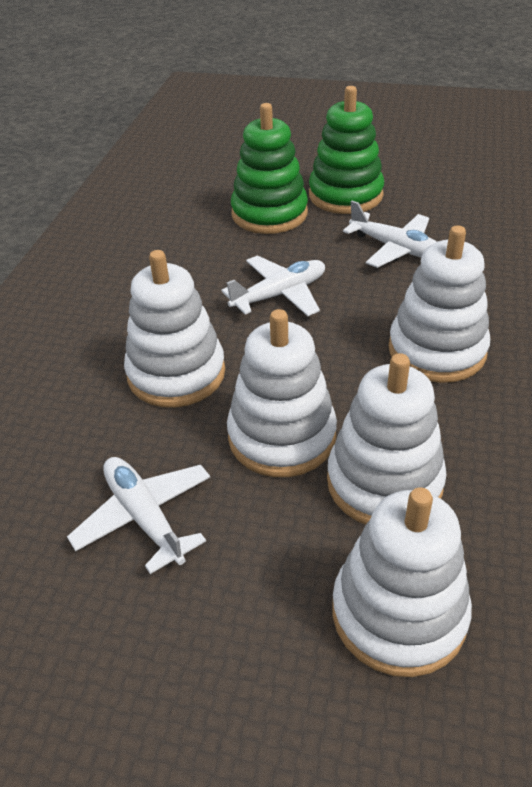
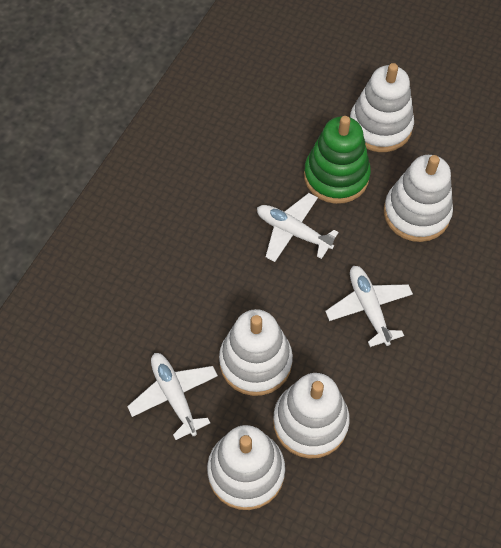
green stacking toy: 2 -> 1

